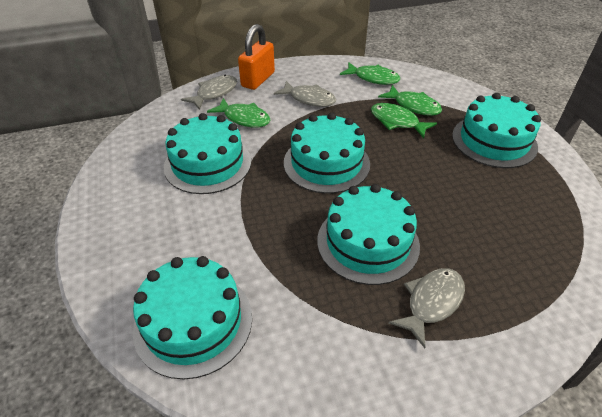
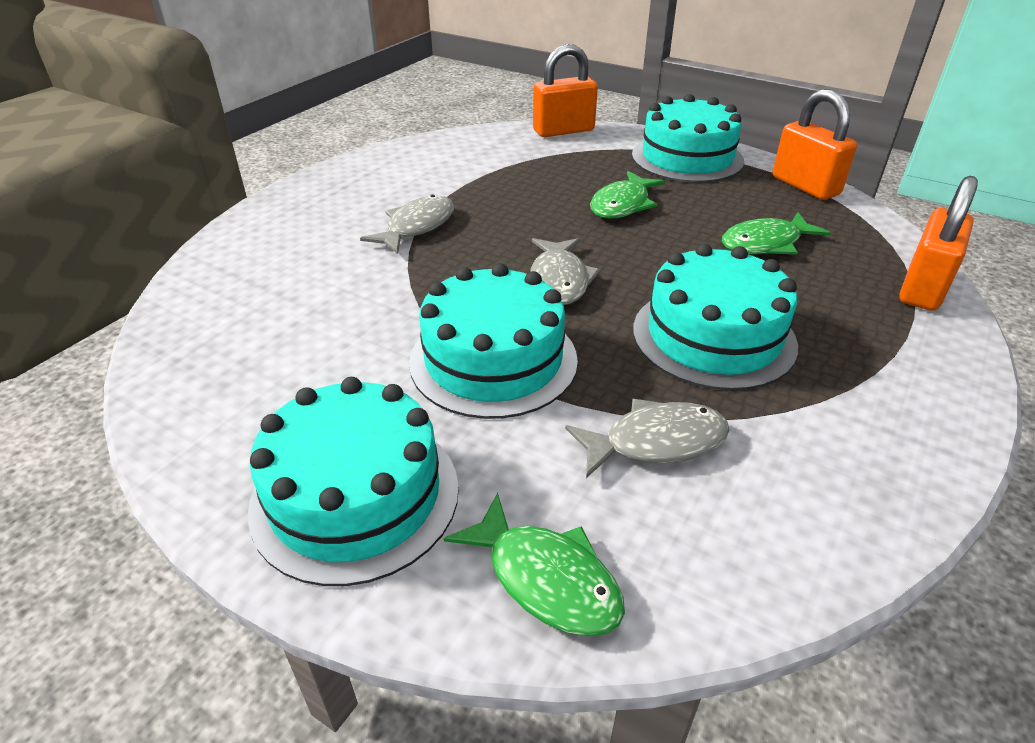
green fish: 4 -> 3
orange padlock: 1 -> 3
turquoise cake: 5 -> 4

